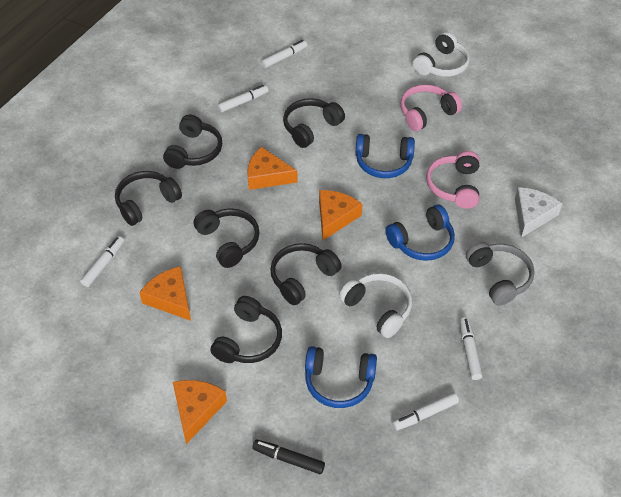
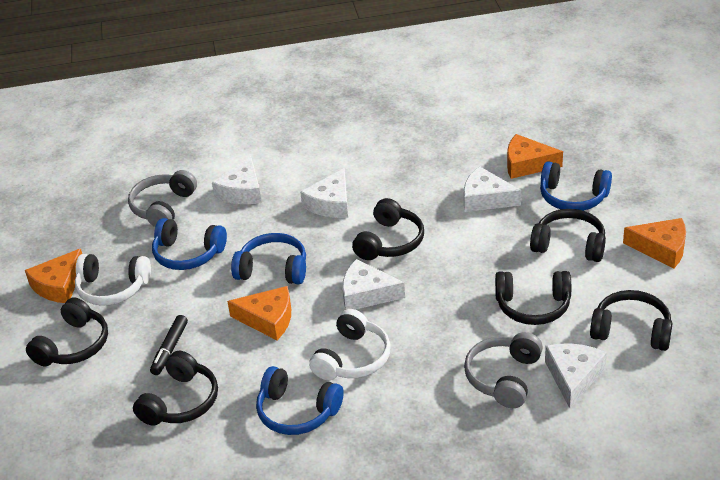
blue headphones: 3 -> 4
grey headphones: 1 -> 2
pink headphones: 2 -> 0
white cheese: 1 -> 5
white marker: 5 -> 0

